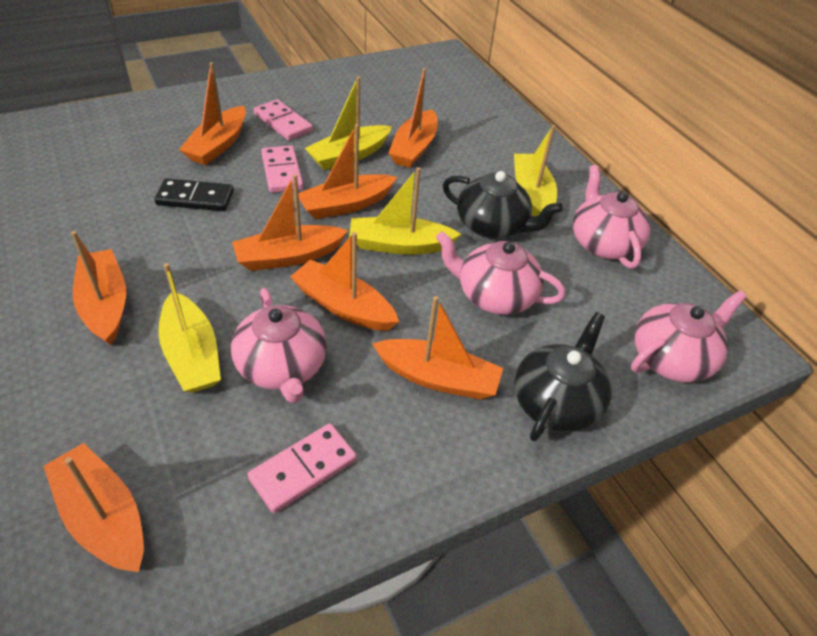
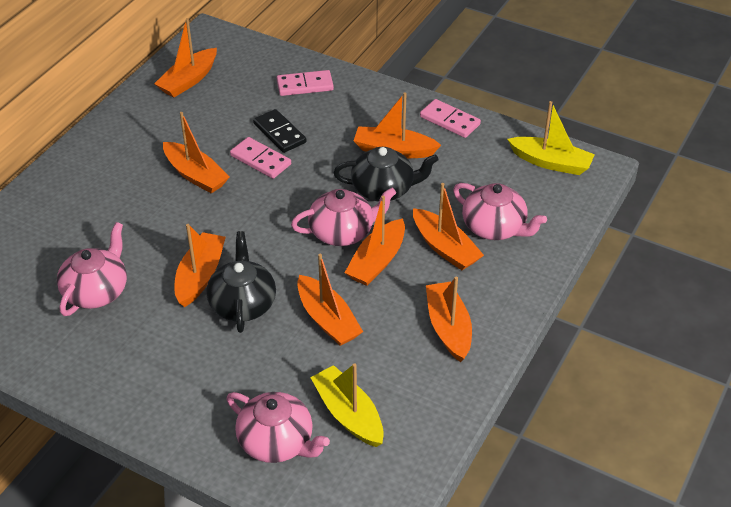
yellow boat: 4 -> 2

